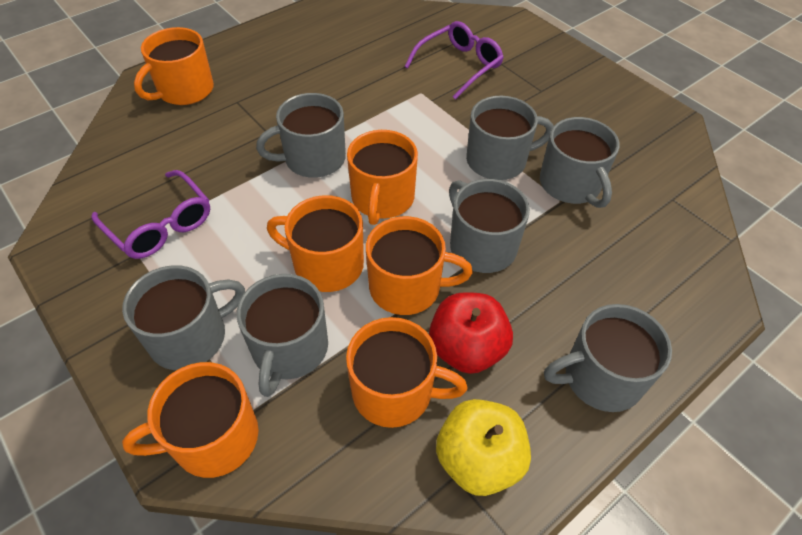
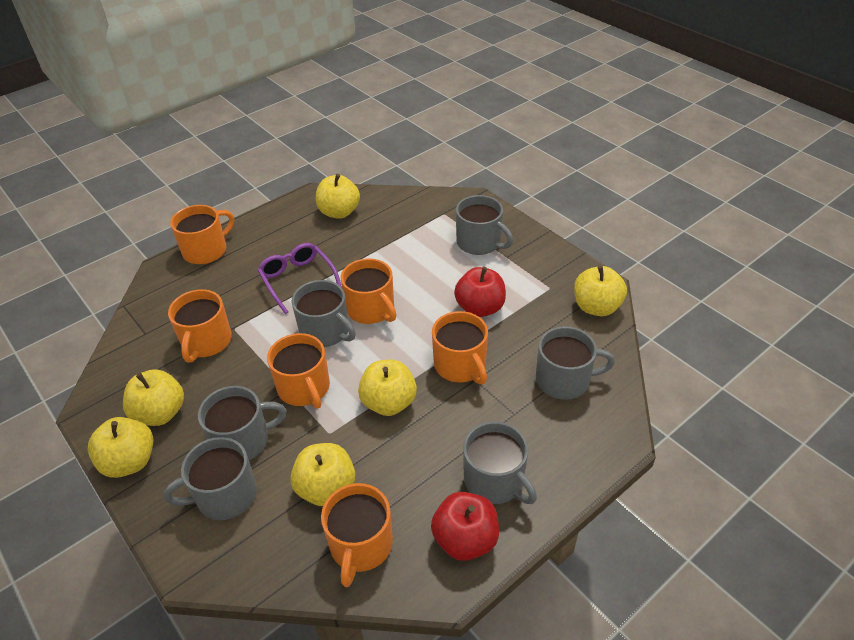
grey mug: 7 -> 6
purple glasses: 2 -> 1
red apple: 1 -> 2
yellow apple: 1 -> 6

